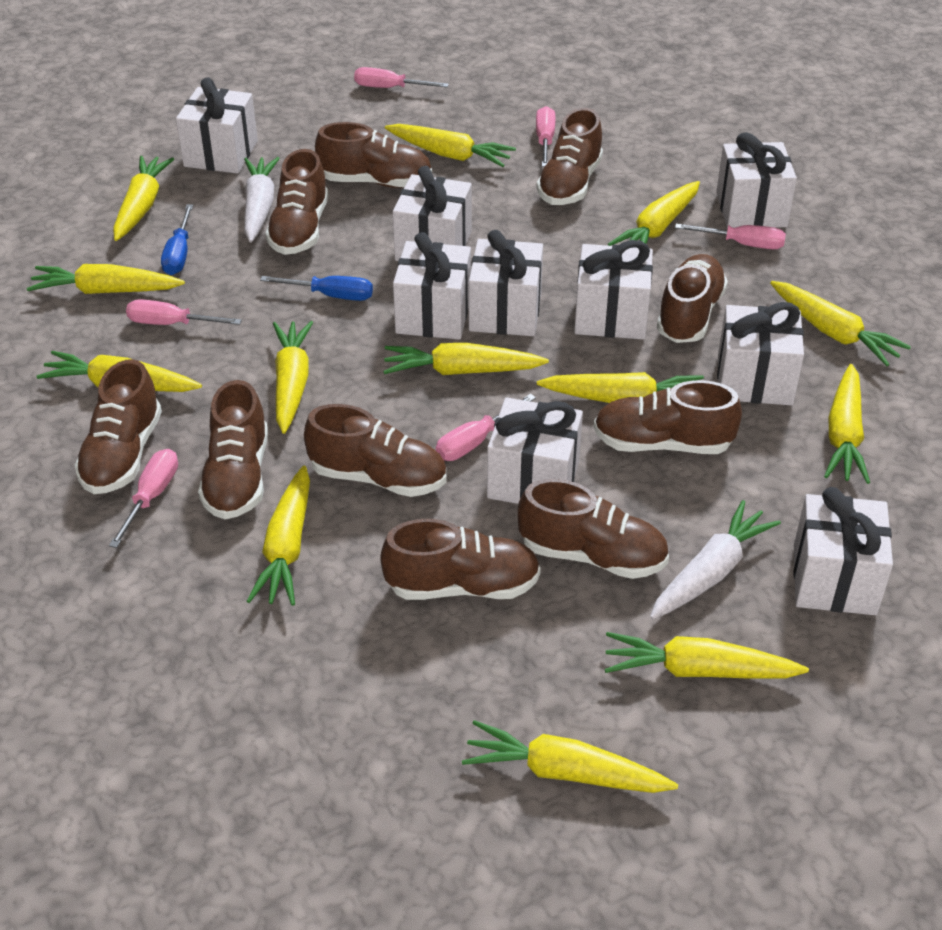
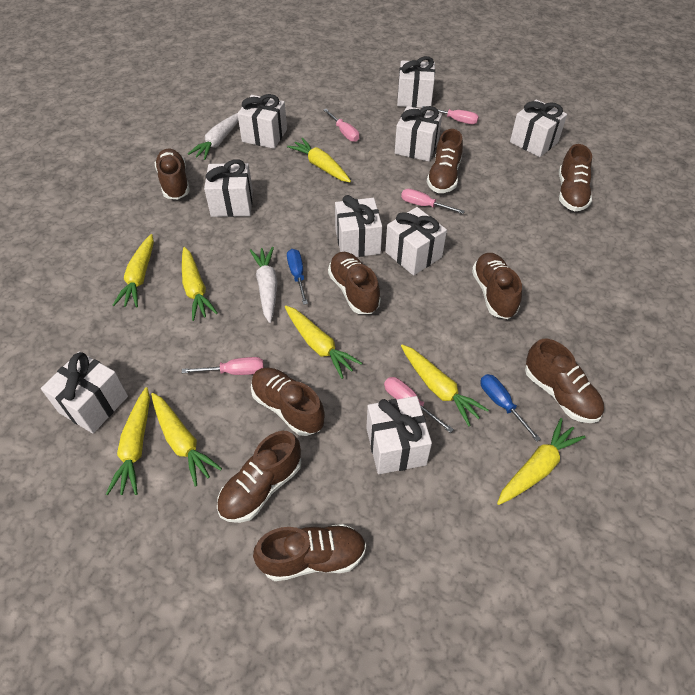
brown shoe: 10 -> 9
pink screwdriver: 6 -> 5
yellow carrot: 13 -> 8

